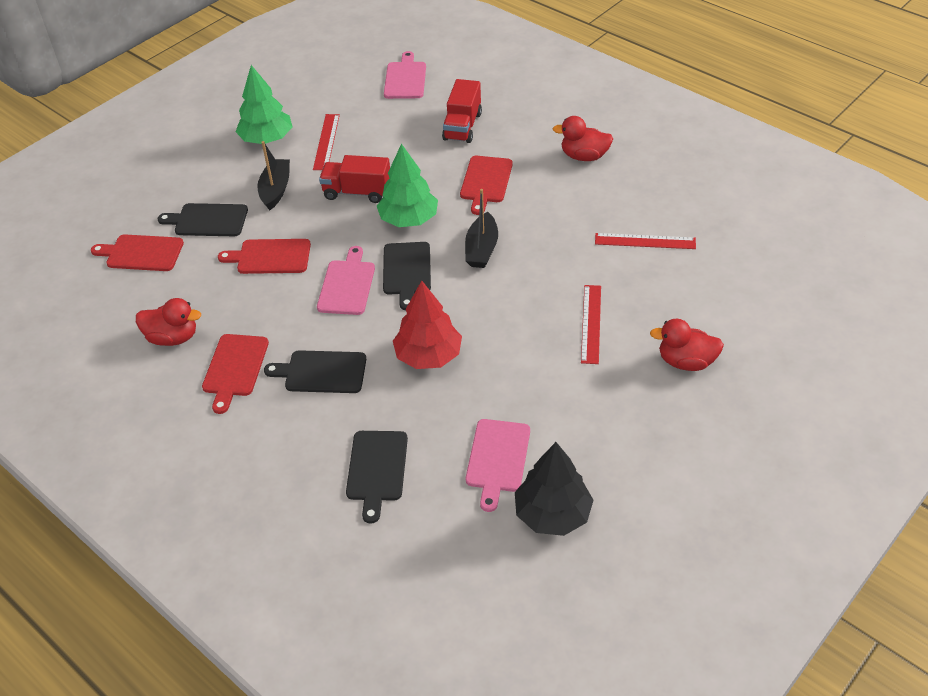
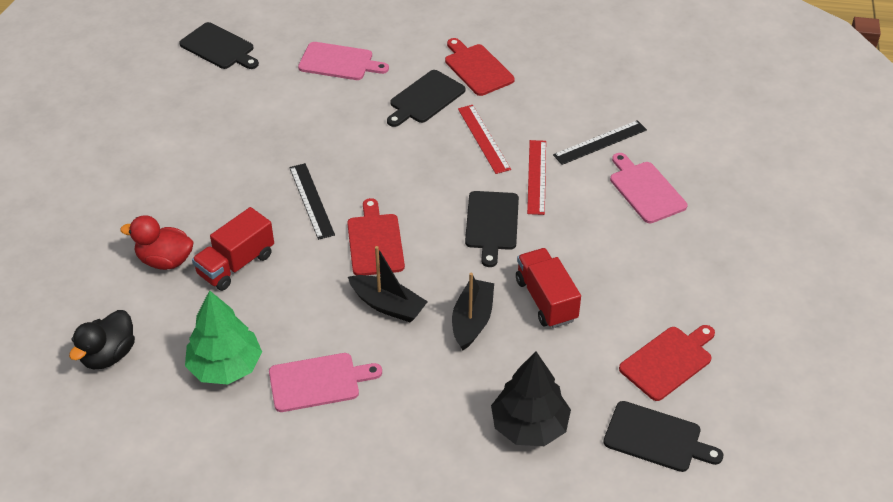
black duck: 0 -> 1
black ruler: 0 -> 2
green tree: 2 -> 1
red cutting board: 4 -> 3
red duck: 3 -> 1
red ruler: 3 -> 2
red tree: 1 -> 0

